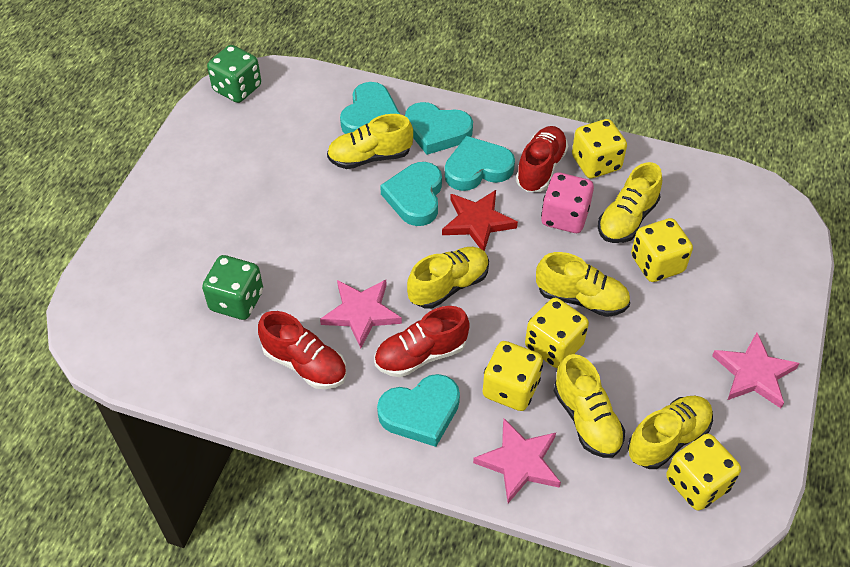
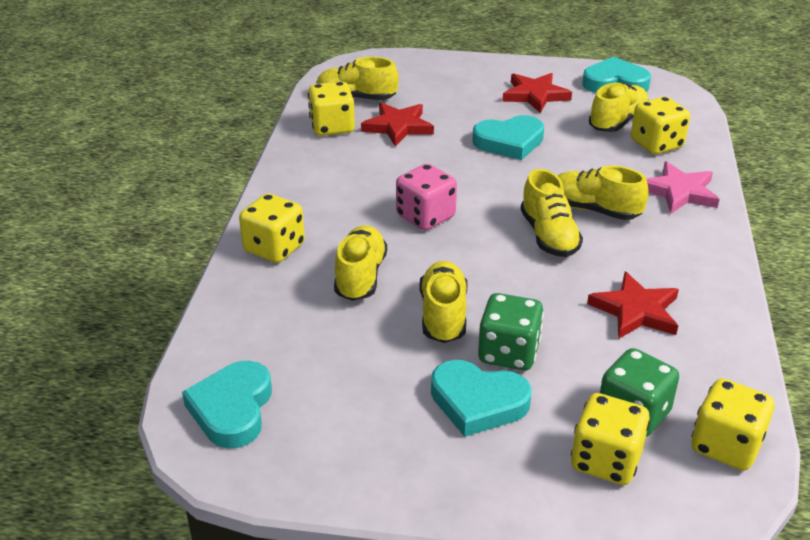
pink star: 3 -> 1
red shoe: 3 -> 0
red star: 1 -> 3
turquoise heart: 5 -> 4

